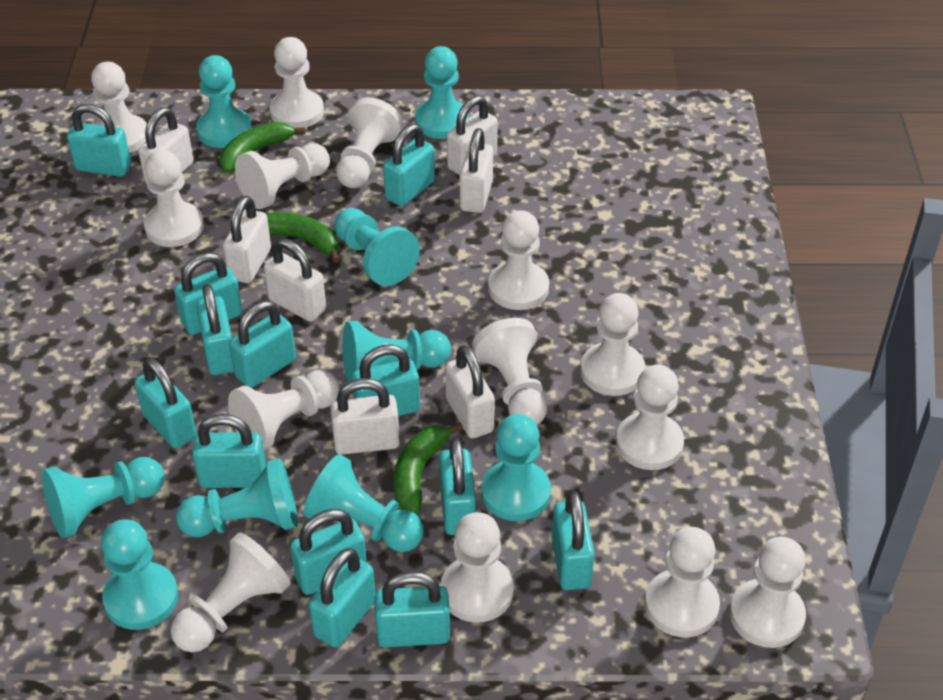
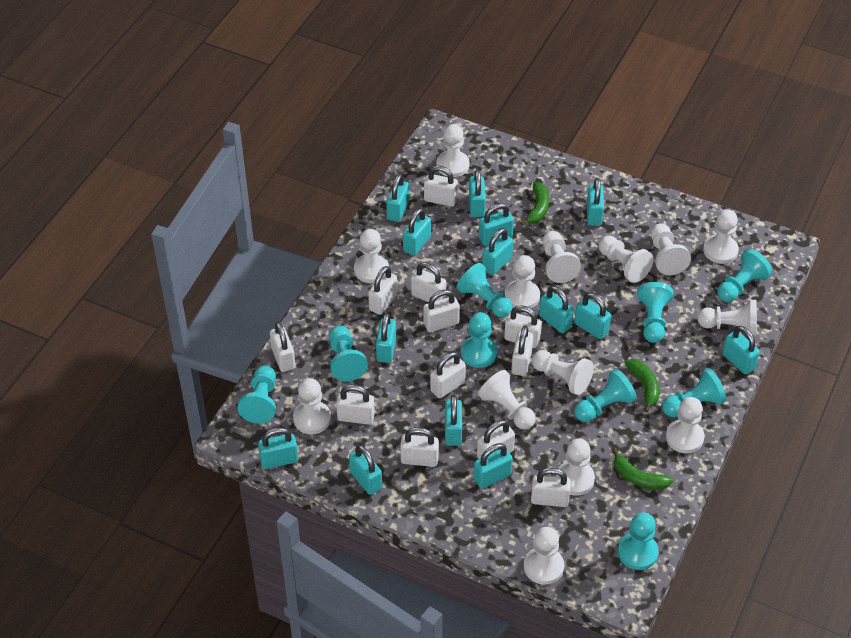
turquoise padlock: 13 -> 14
white padlock: 7 -> 12

